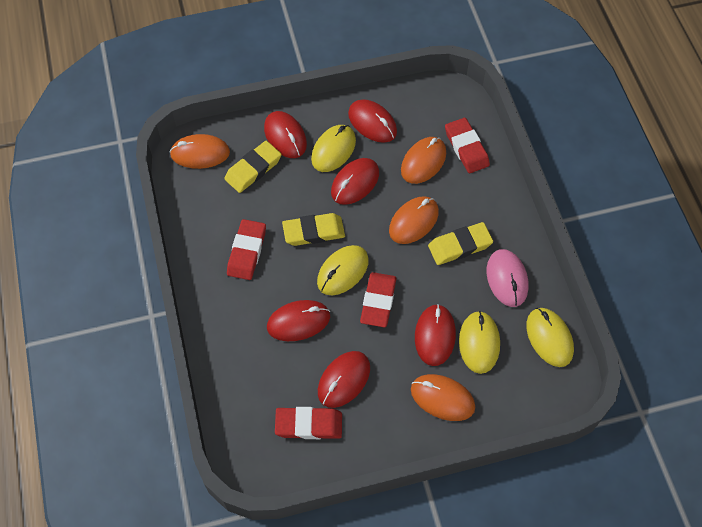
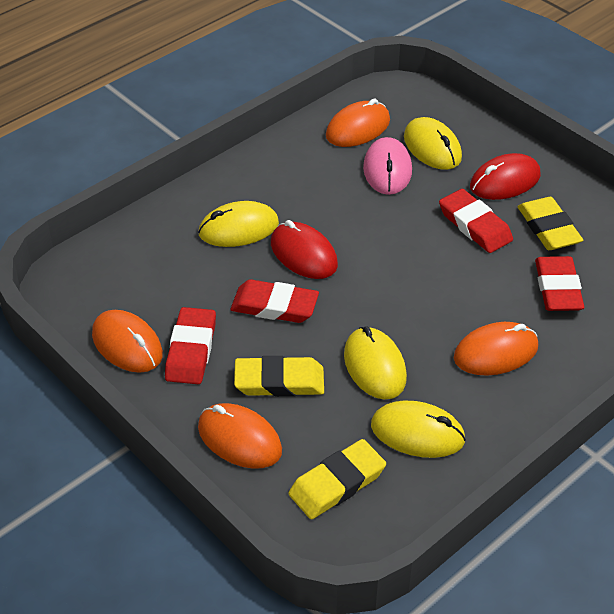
red mouse: 6 -> 2

